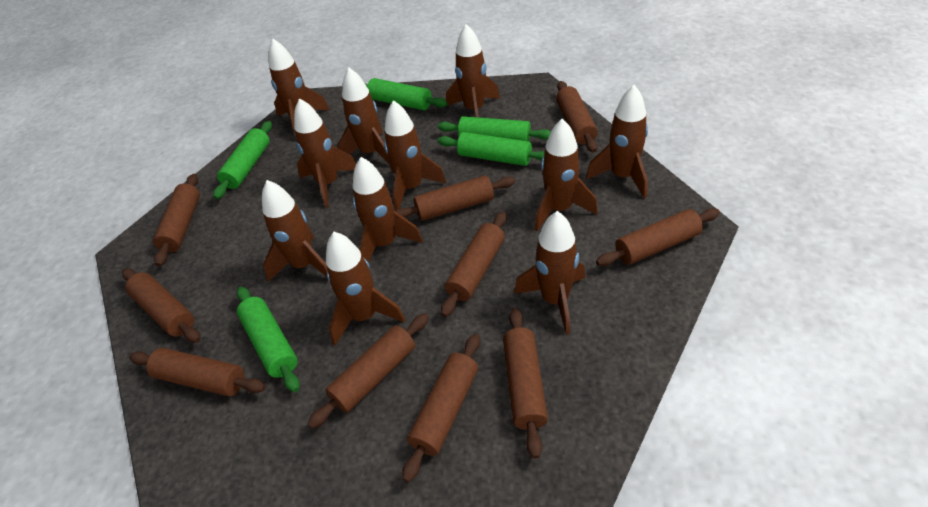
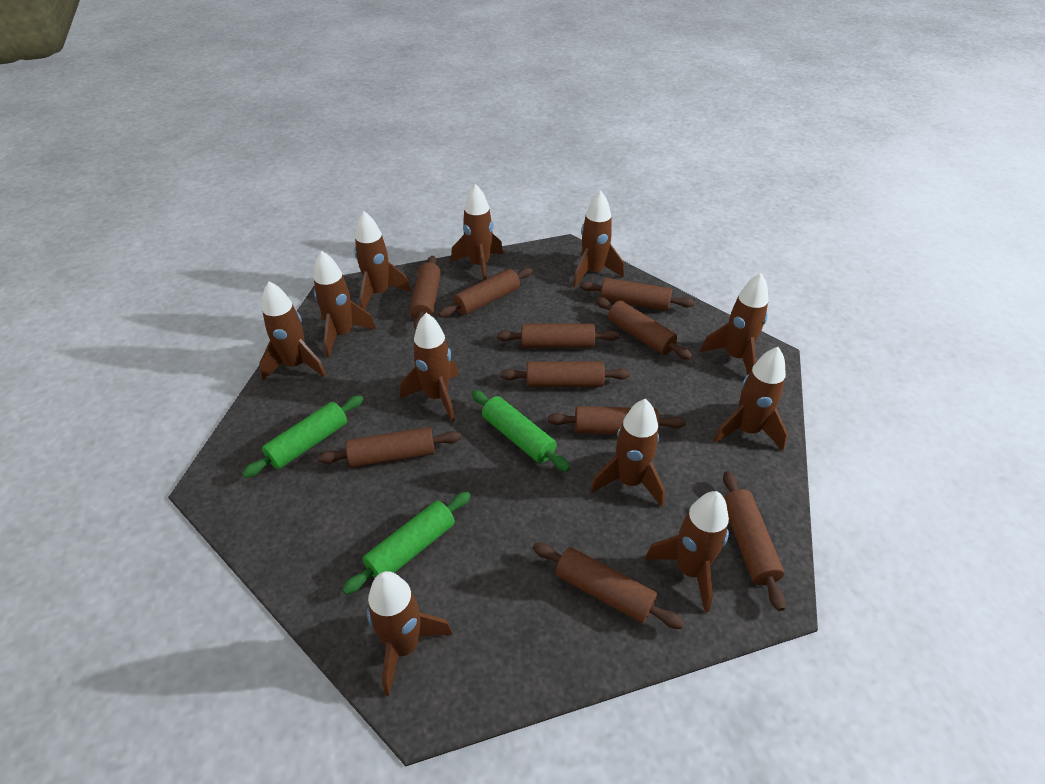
green rolling pin: 5 -> 3

